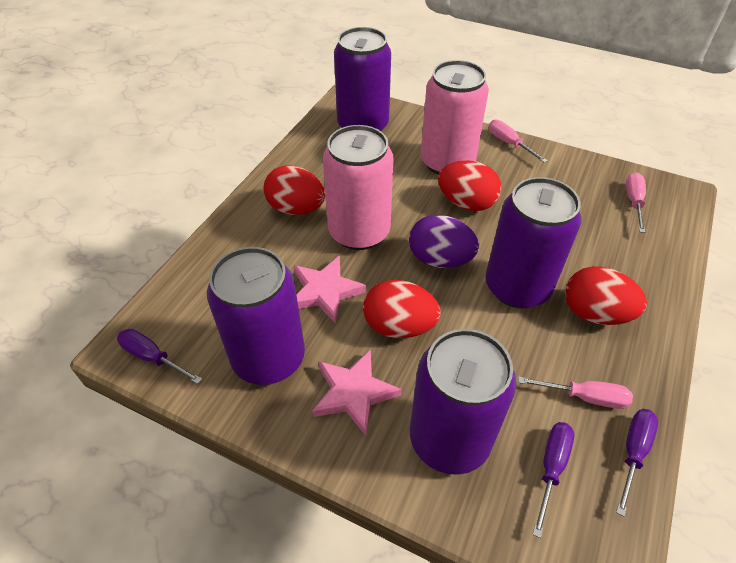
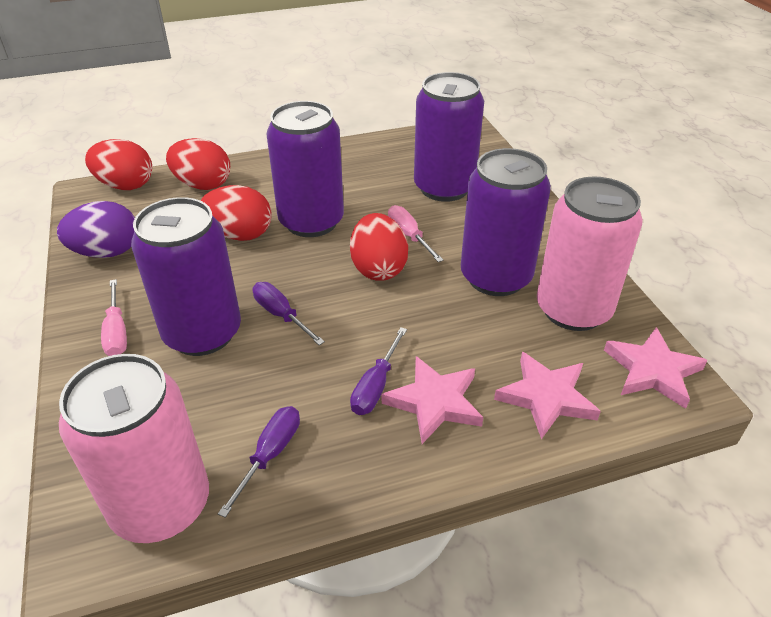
pink screwdriver: 3 -> 2
pink star: 2 -> 3

